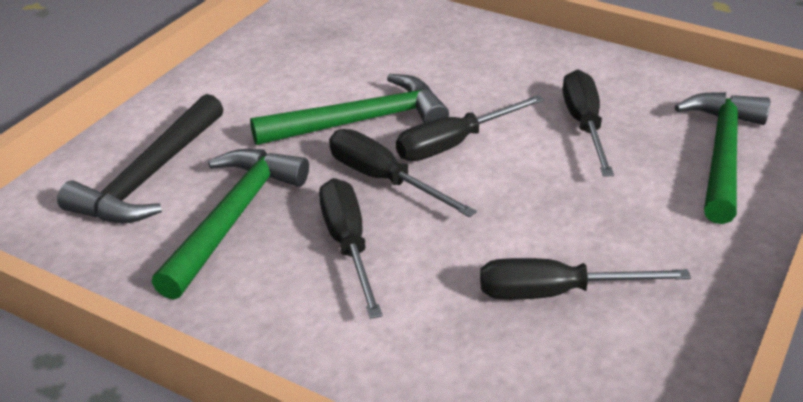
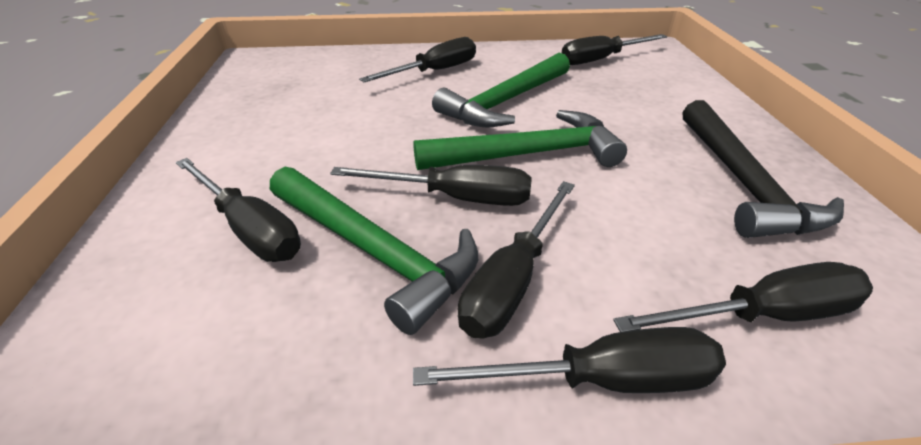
black screwdriver: 5 -> 7

